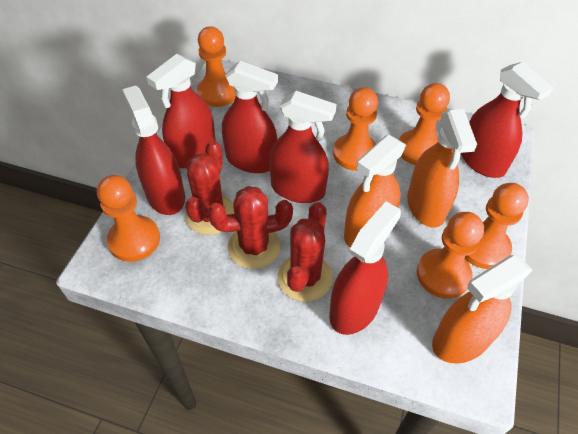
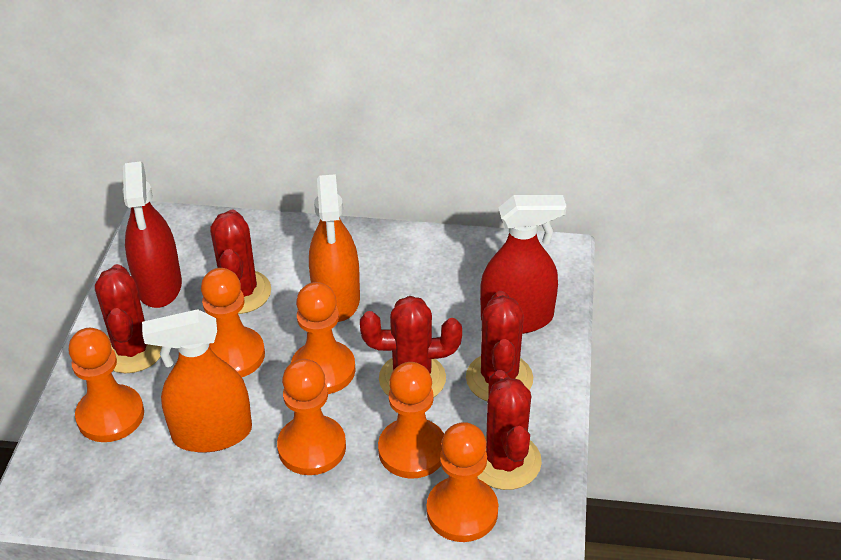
orange spray bottle: 3 -> 2
red cactus: 3 -> 5
red spray bottle: 6 -> 2

